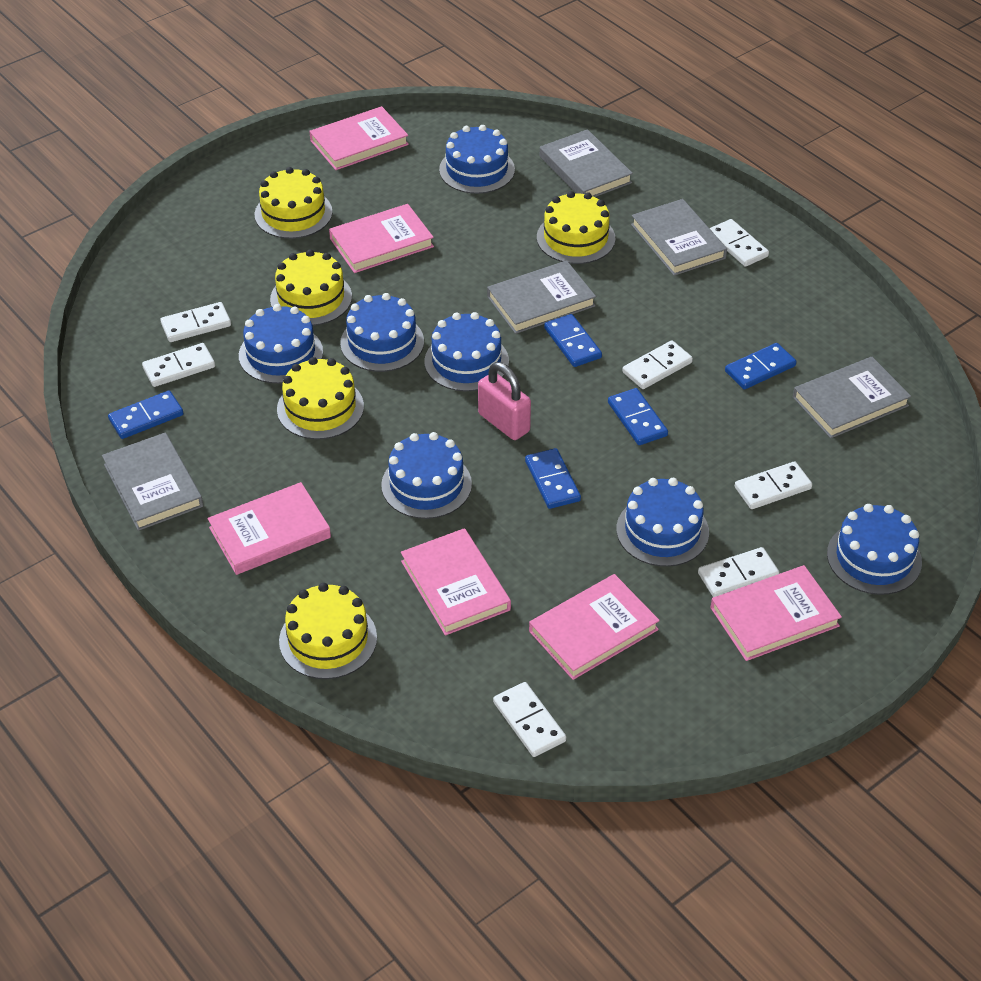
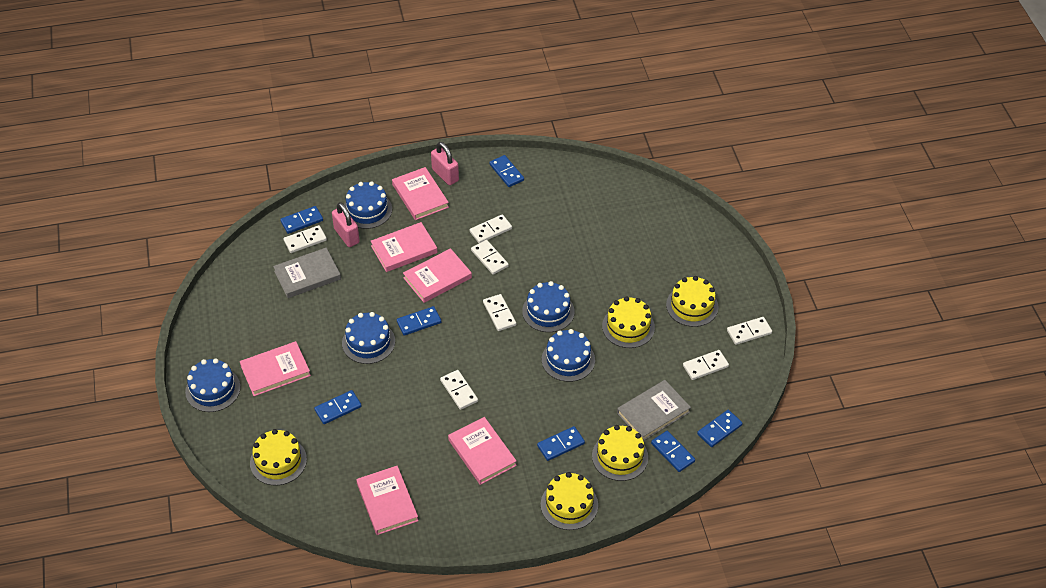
blue cake: 7 -> 5
blue domino: 5 -> 7
grey book: 5 -> 2
pink padlock: 1 -> 2

